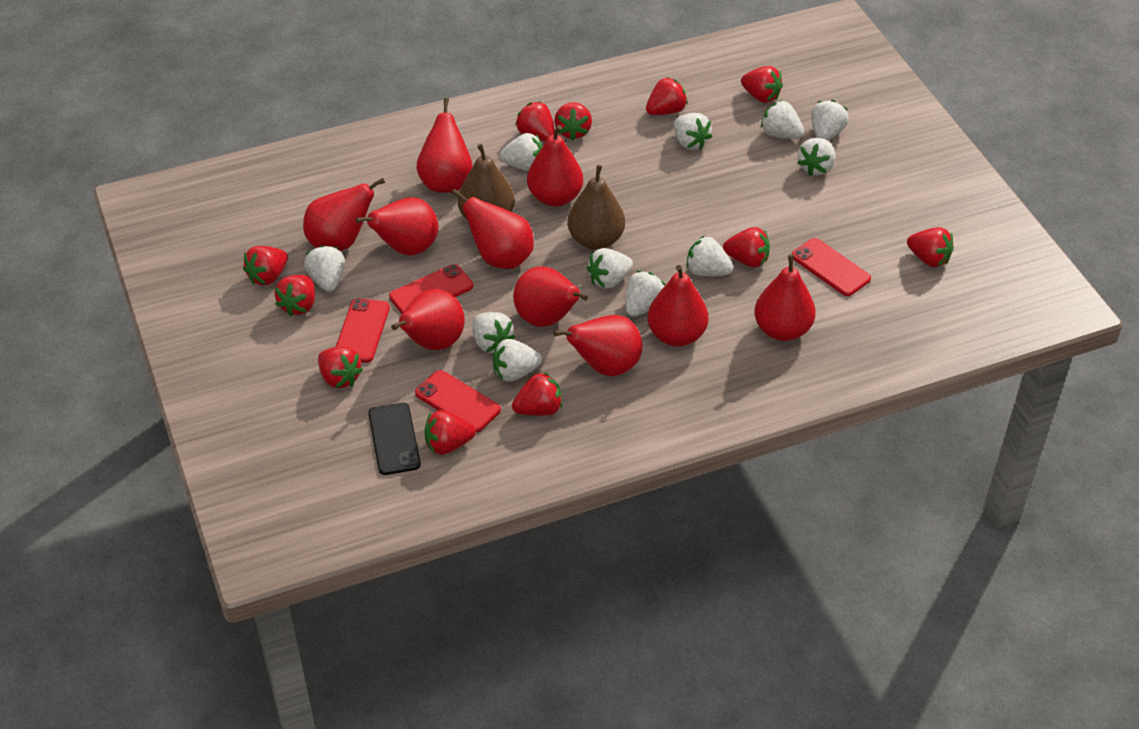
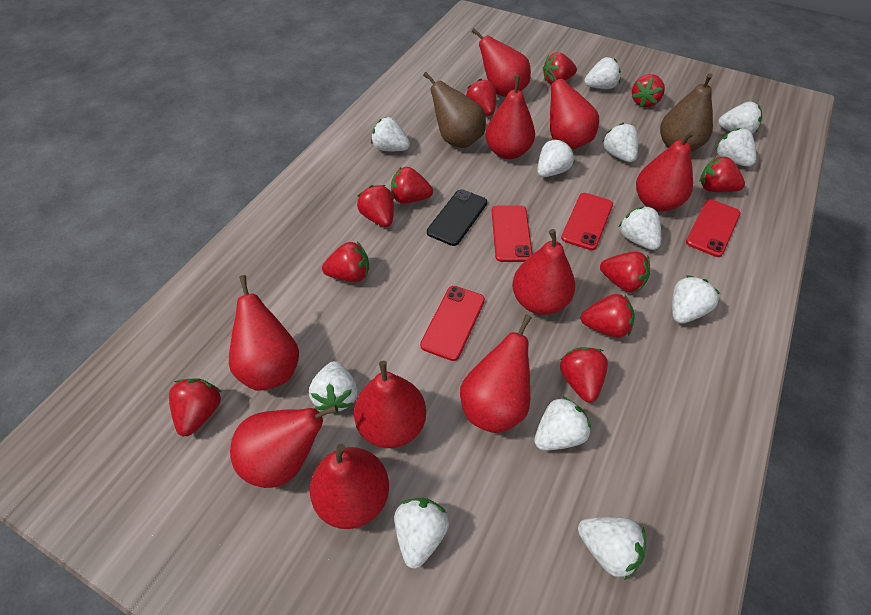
white strawberry: 11 -> 12

